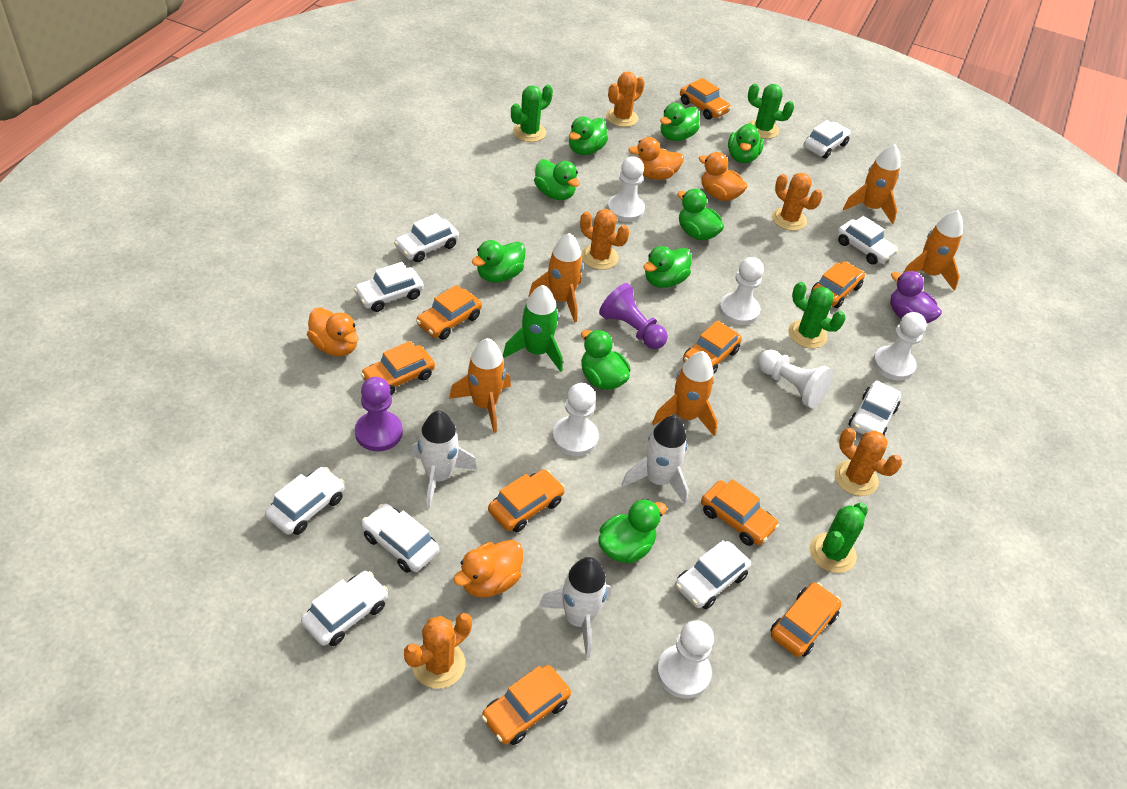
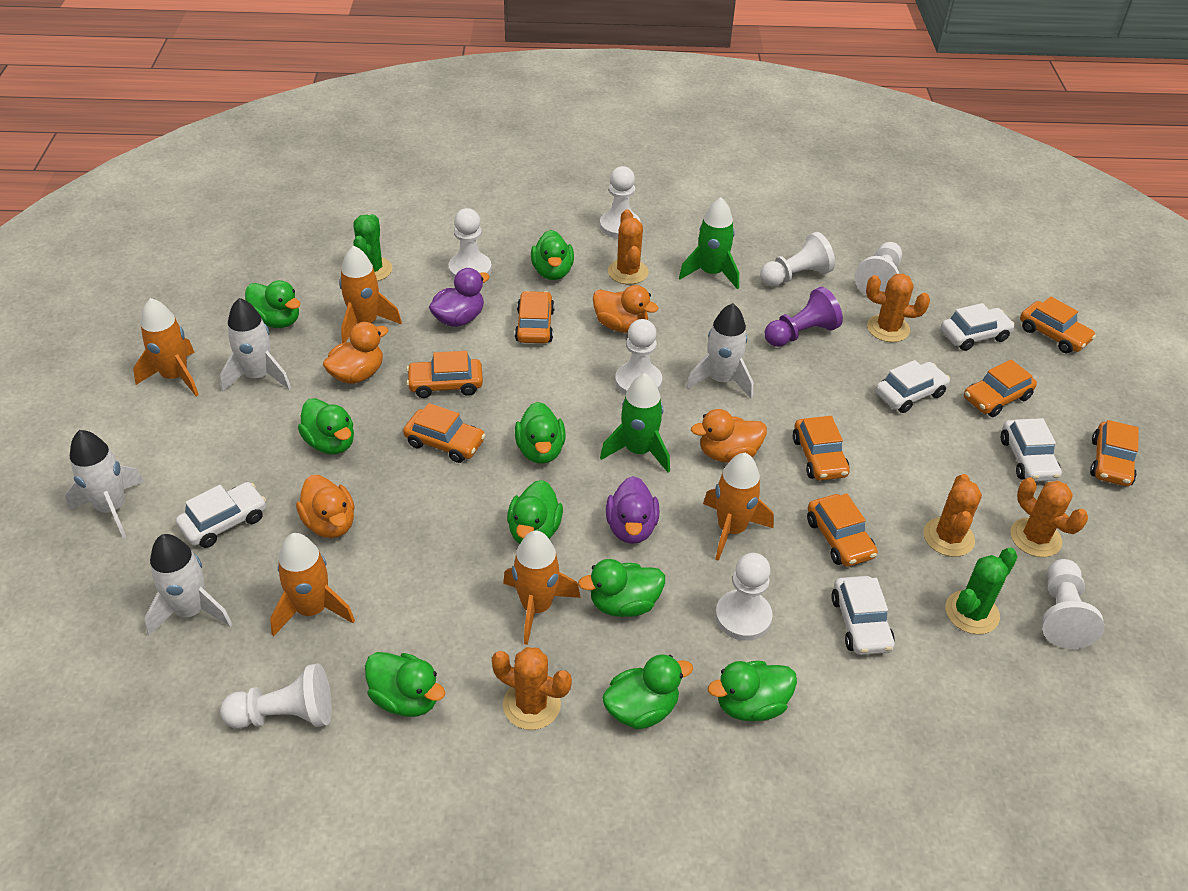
green cactus: 4 -> 2
green rocket: 1 -> 2
orange car: 9 -> 8
purple duck: 1 -> 2
purple pawn: 2 -> 1
white car: 9 -> 5
white pawn: 6 -> 8
white rocket: 3 -> 4

